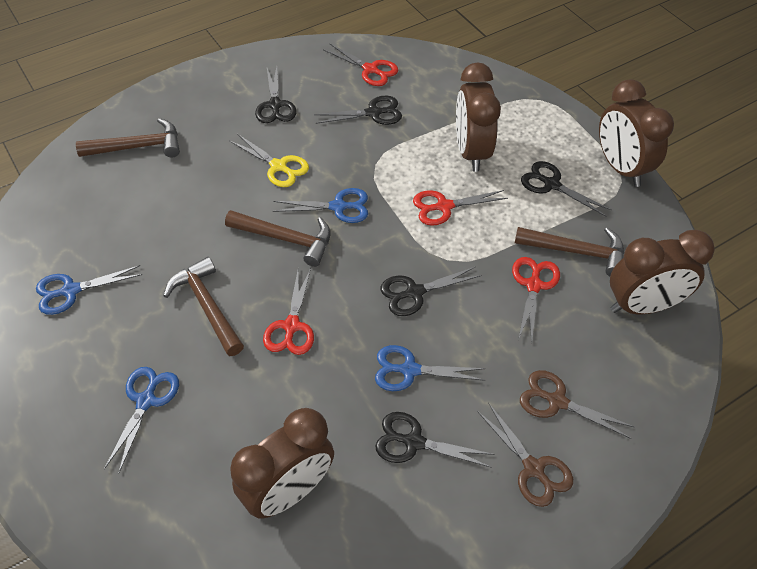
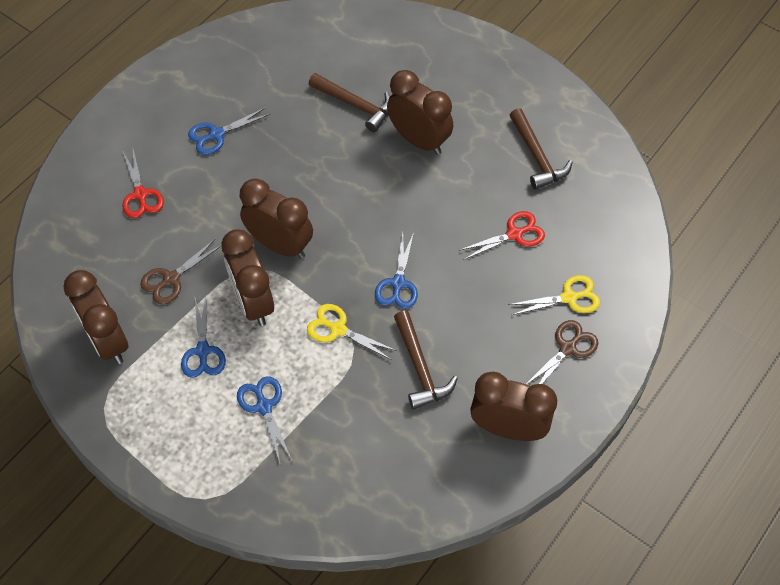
black scissors: 5 -> 0
brown clock: 4 -> 5
brown hammer: 4 -> 3
red scissors: 4 -> 2
yellow scissors: 1 -> 2

